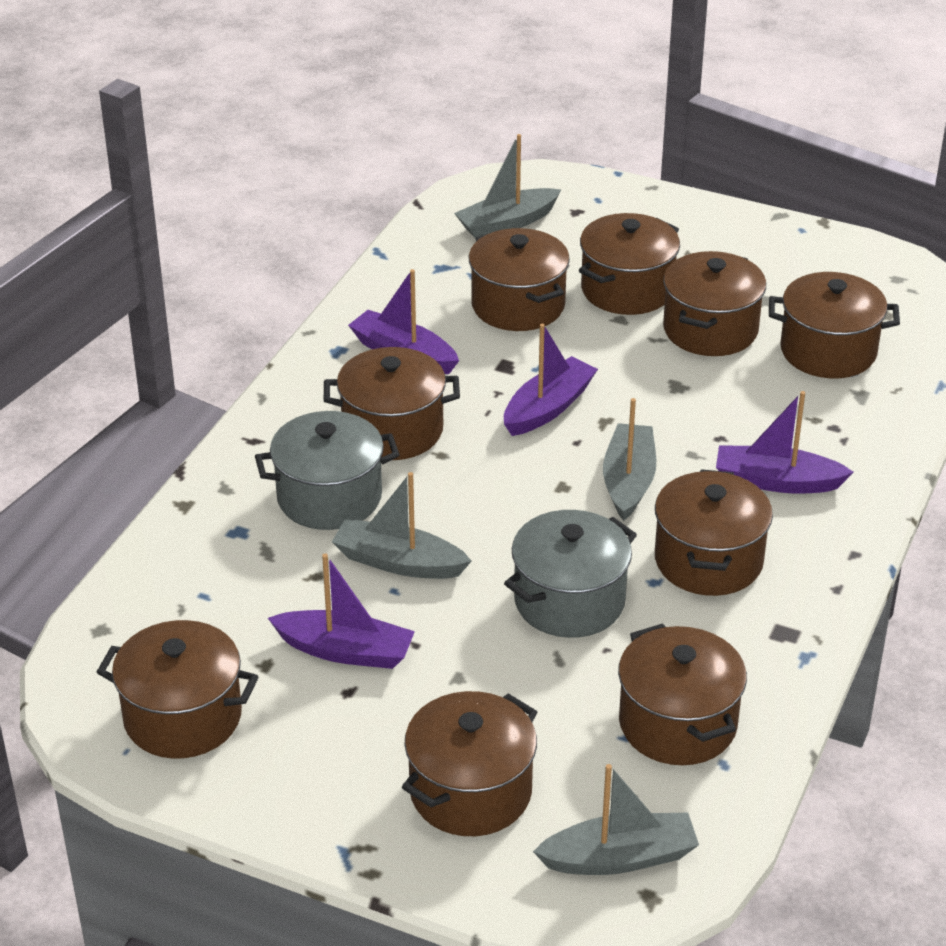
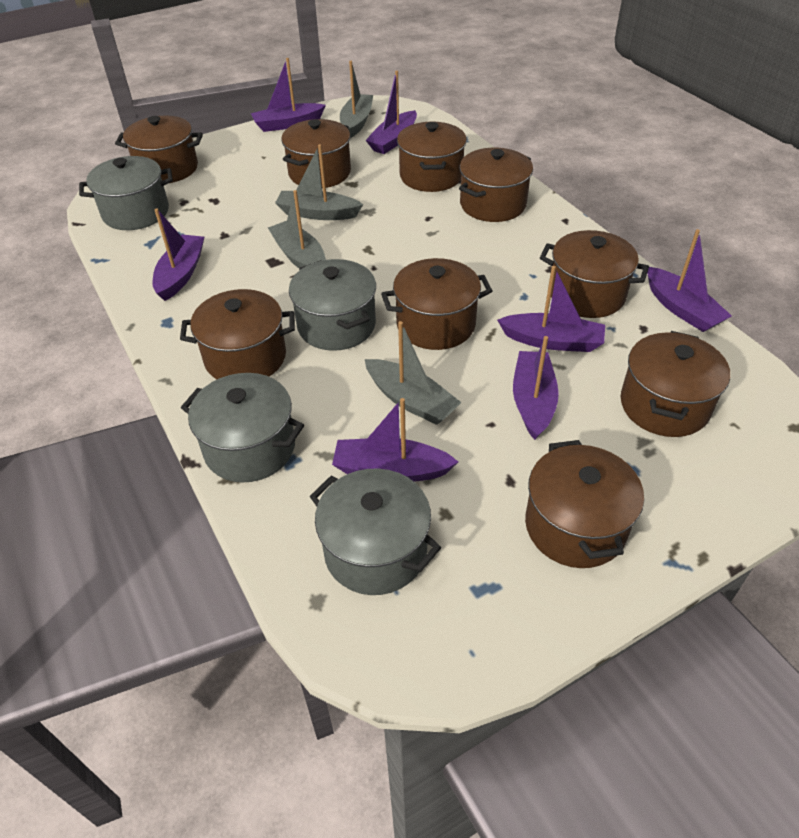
grey pot: 2 -> 4
purple boat: 4 -> 7

